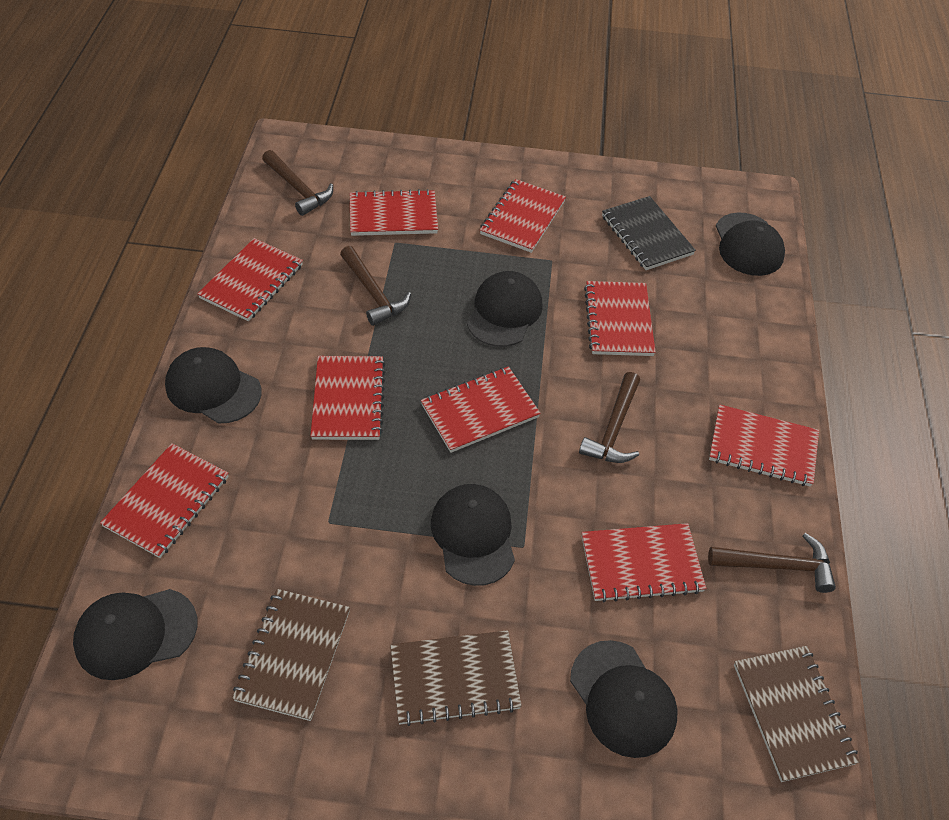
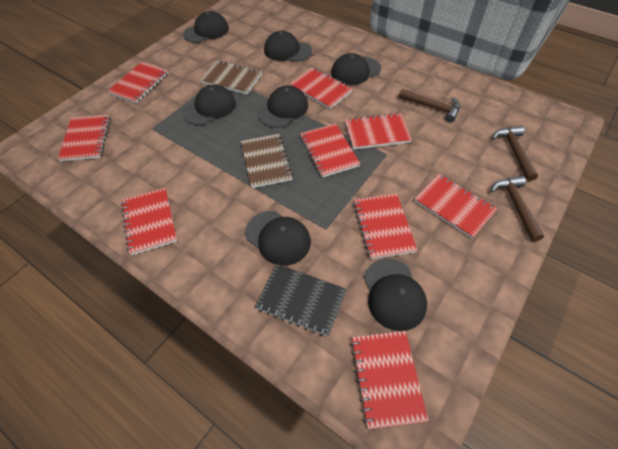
black cap: 6 -> 7
brown hammer: 4 -> 3
brown notebook: 3 -> 2

